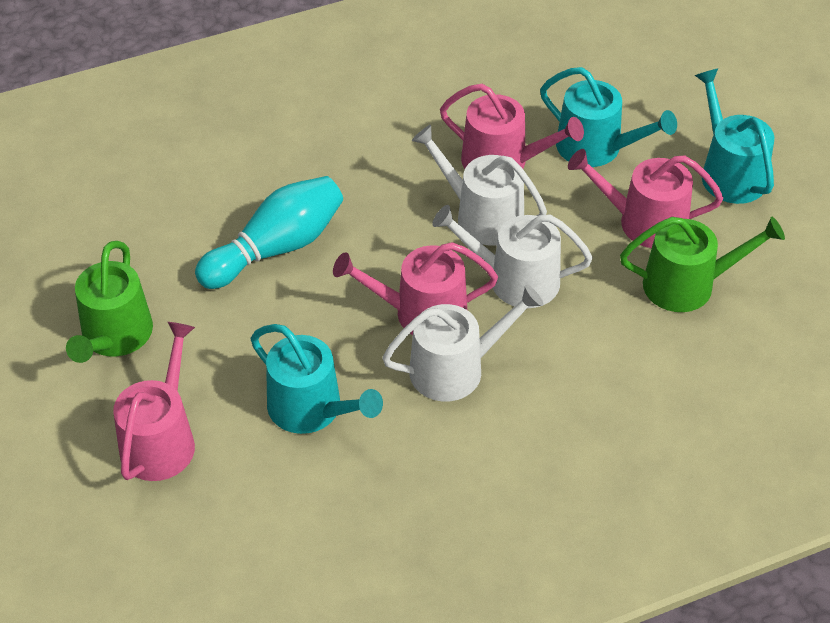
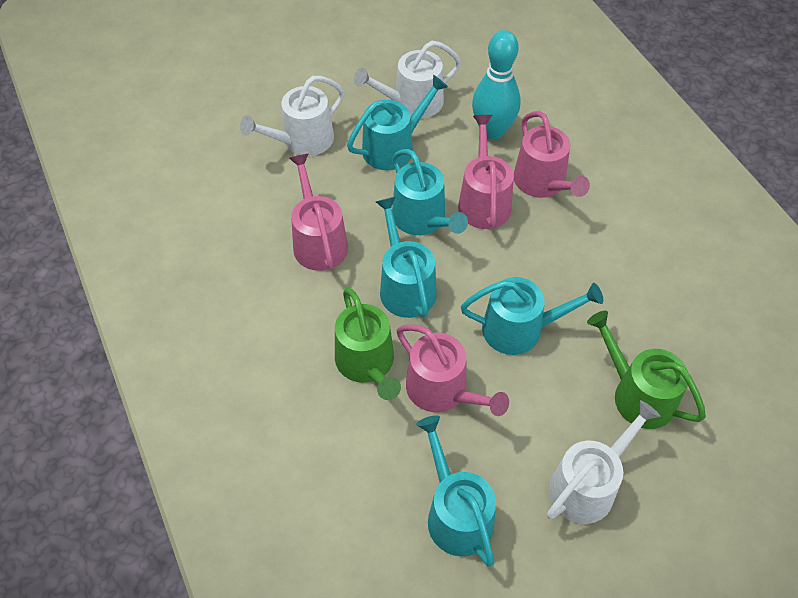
turquoise watering can: 3 -> 5

